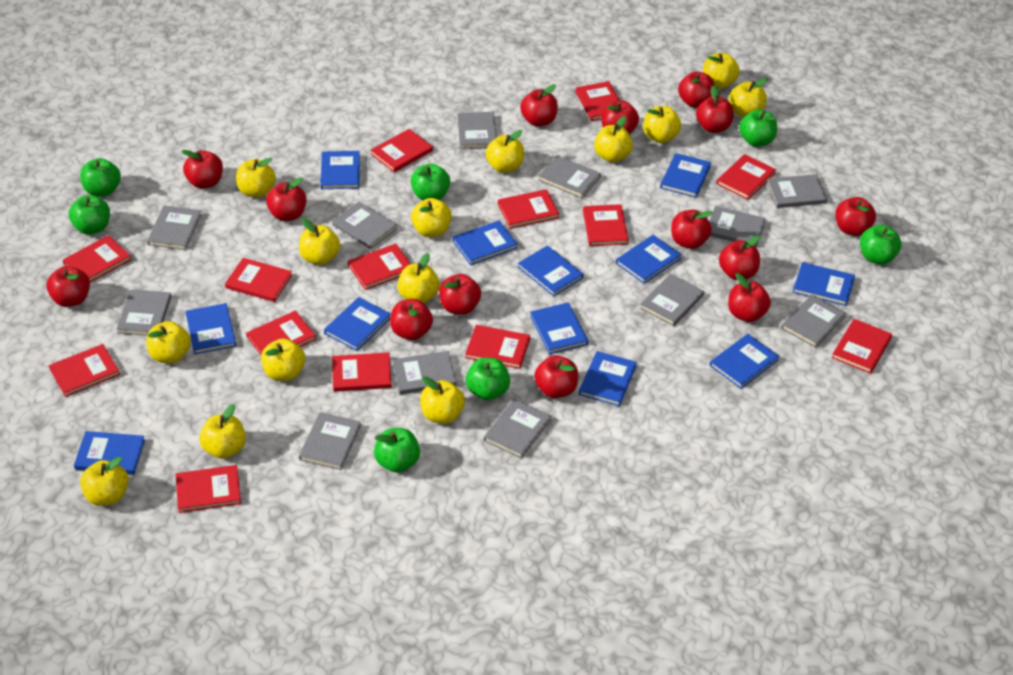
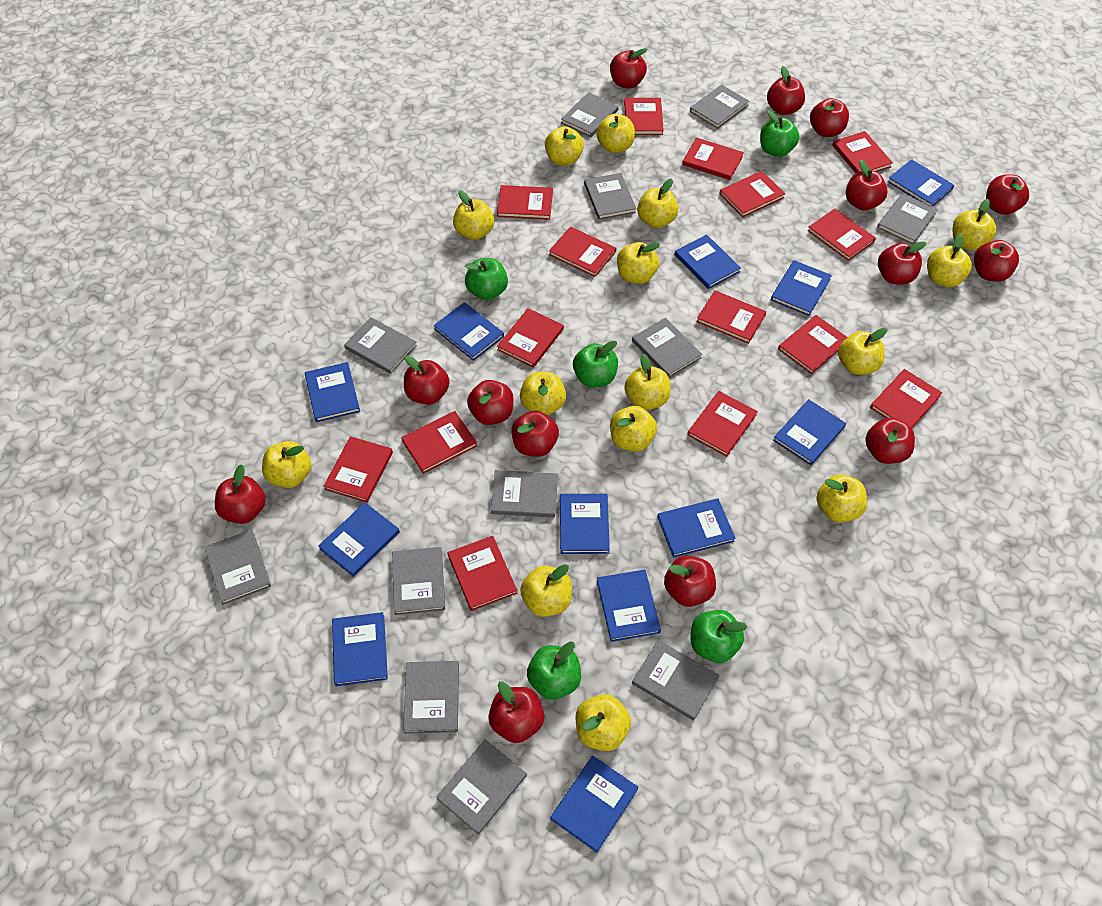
green apple: 7 -> 5
red book: 14 -> 15
yellow apple: 14 -> 15

